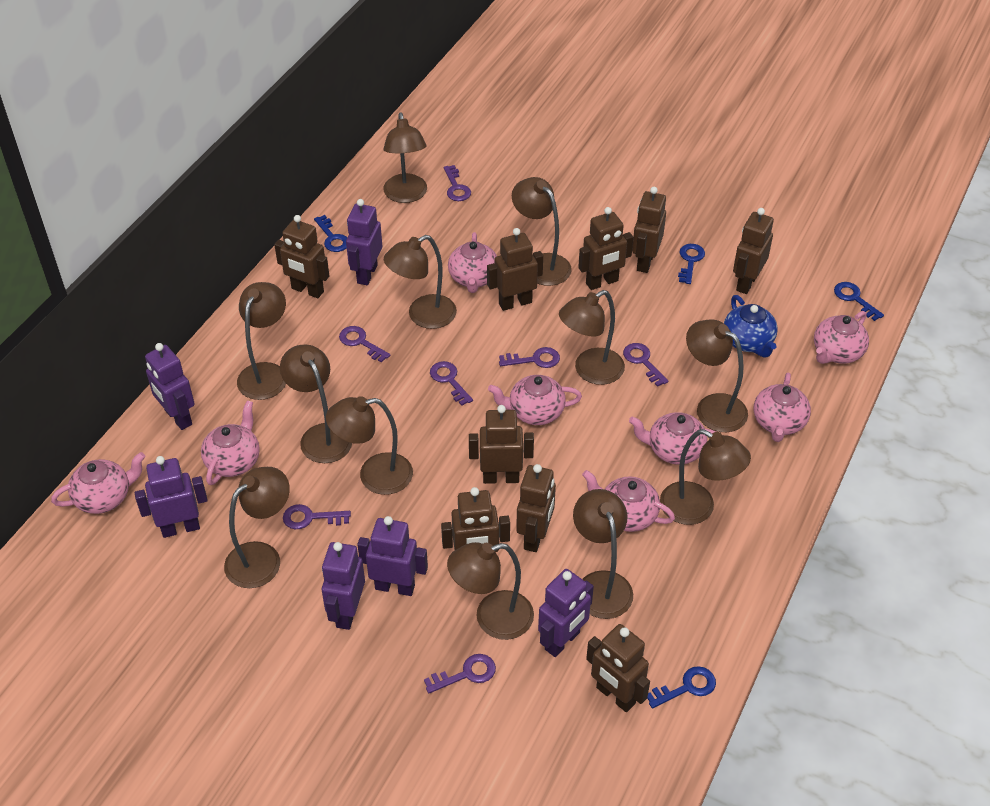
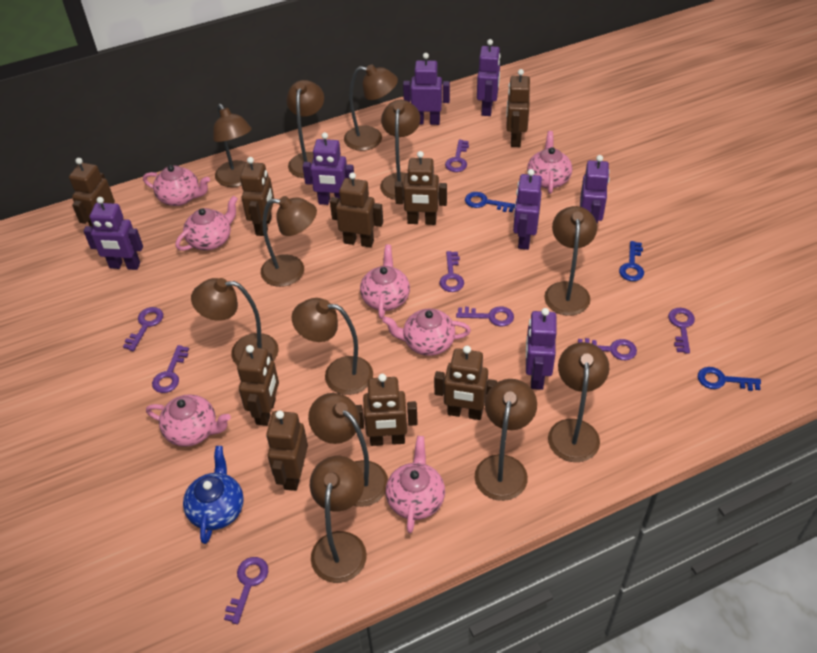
blue key: 4 -> 3
pink teapot: 8 -> 7
purple key: 7 -> 8
purple robot: 6 -> 7

